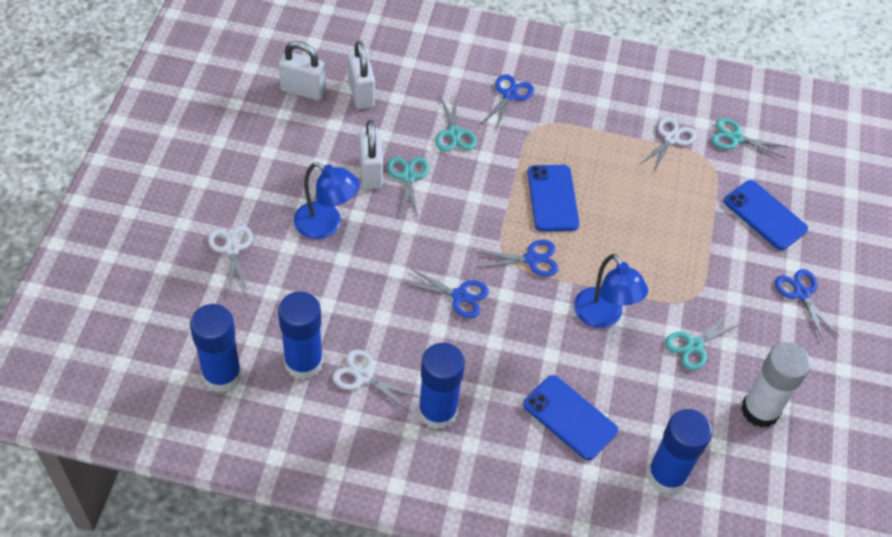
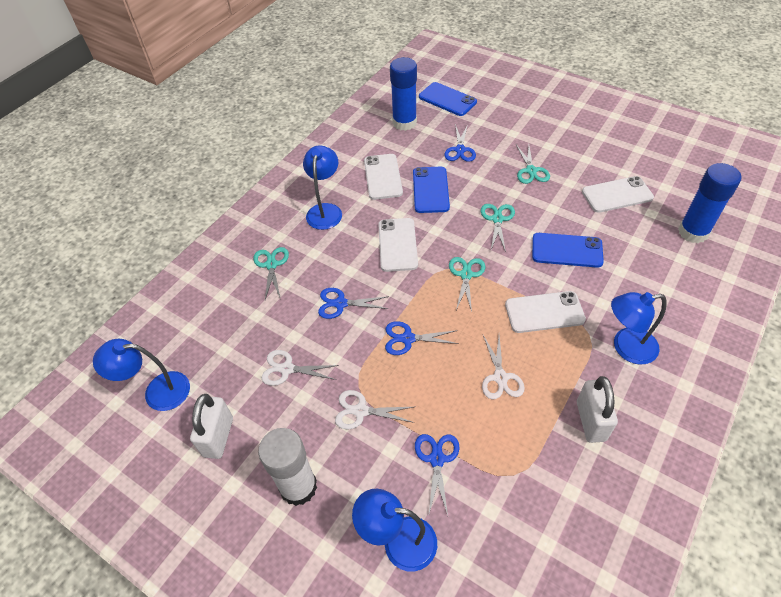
blue glue stick: 4 -> 2
blue lamp: 2 -> 4
white padlock: 3 -> 2
white phone: 0 -> 4

